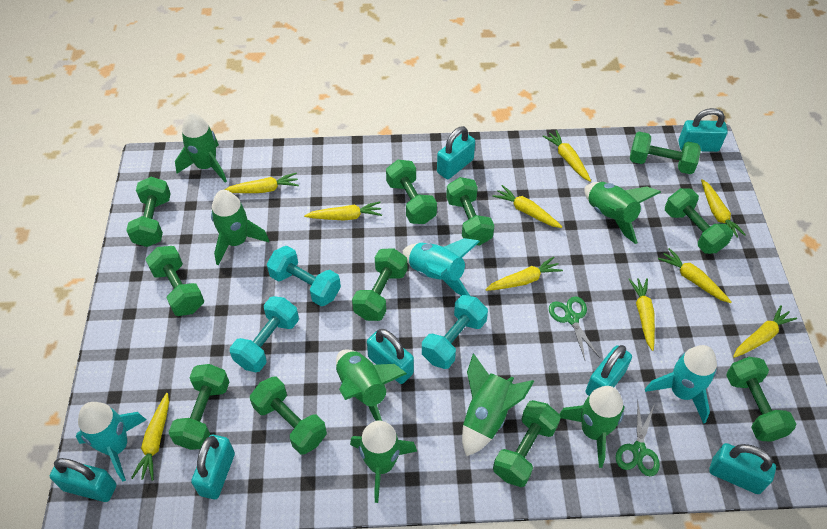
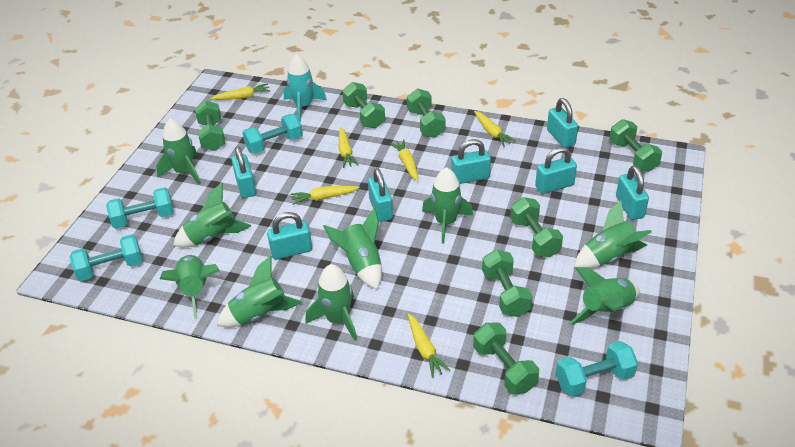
green dumbbell: 11 -> 7
green rocket: 7 -> 9
green scissors: 2 -> 0
turquoise dumbbell: 3 -> 4
turquoise rocket: 3 -> 1
yellow carrot: 10 -> 6

